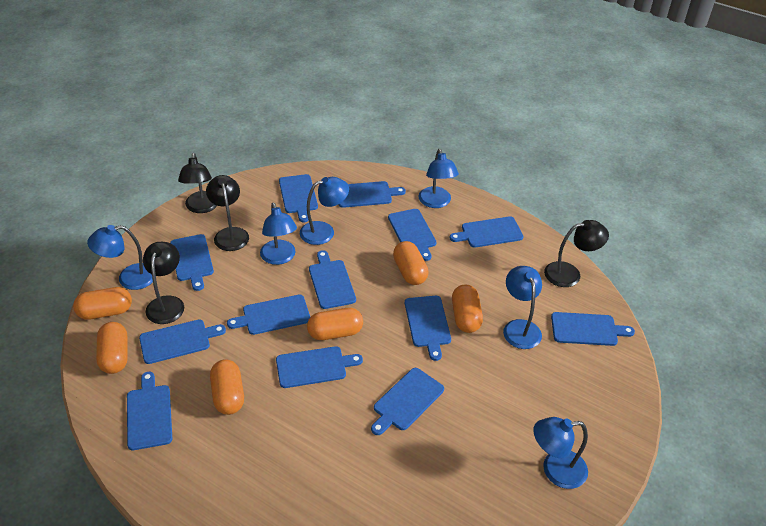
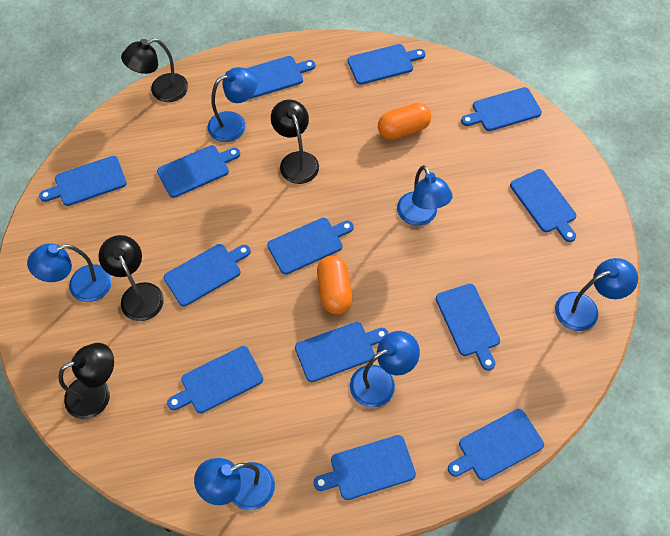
orange capsule: 6 -> 2

